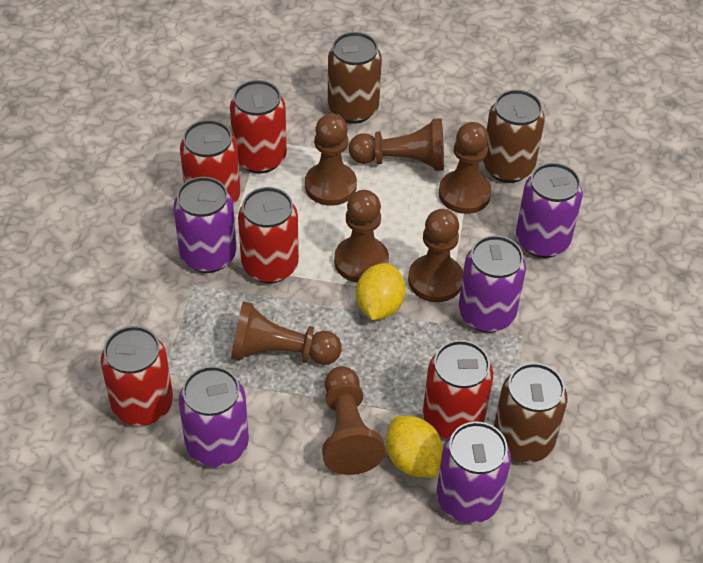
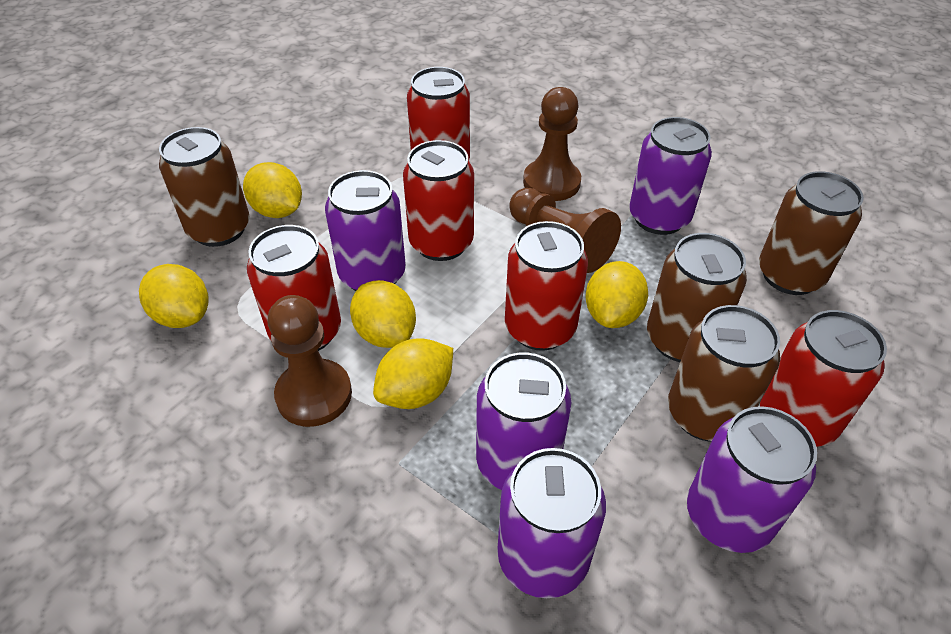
brown can: 3 -> 4
brown pawn: 7 -> 3
yellow lemon: 2 -> 5

